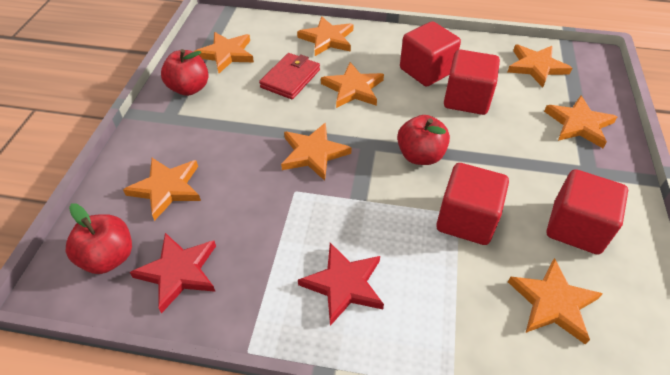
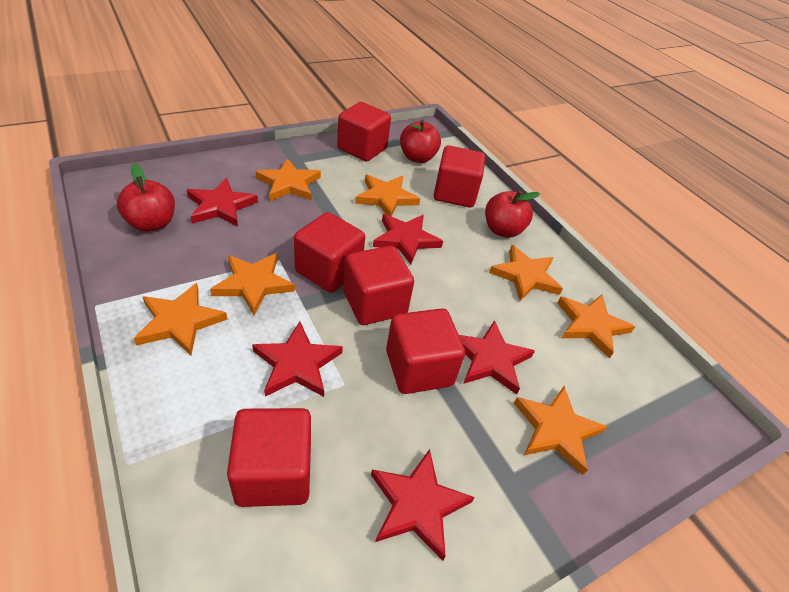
orange star: 8 -> 7
red cube: 4 -> 6
red star: 2 -> 5
red wallet: 1 -> 0

